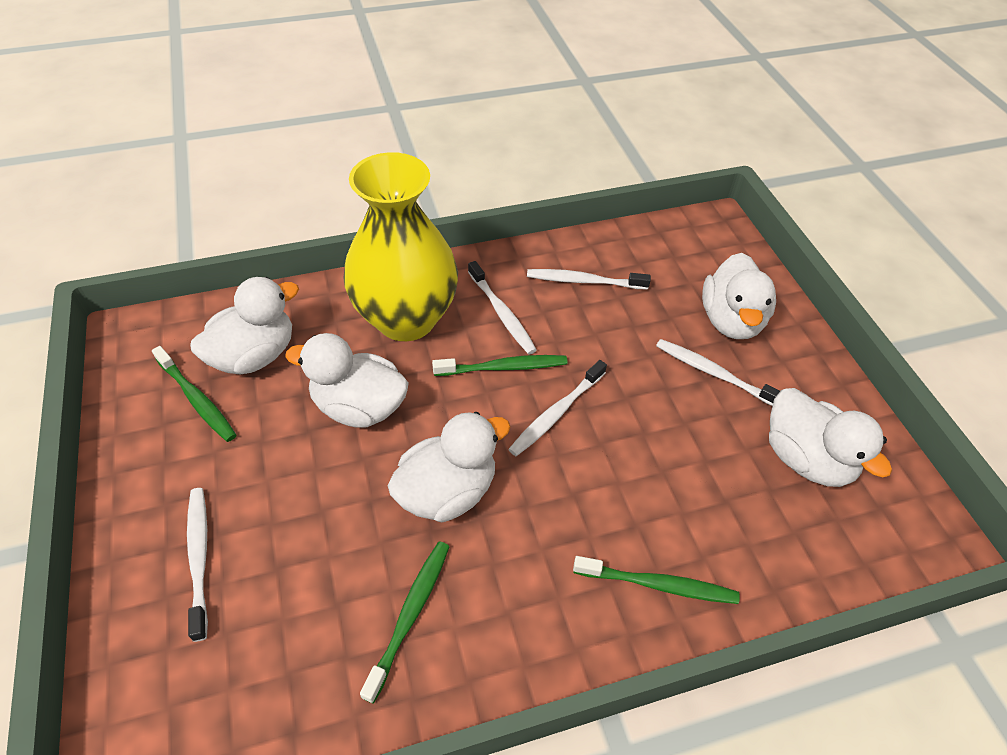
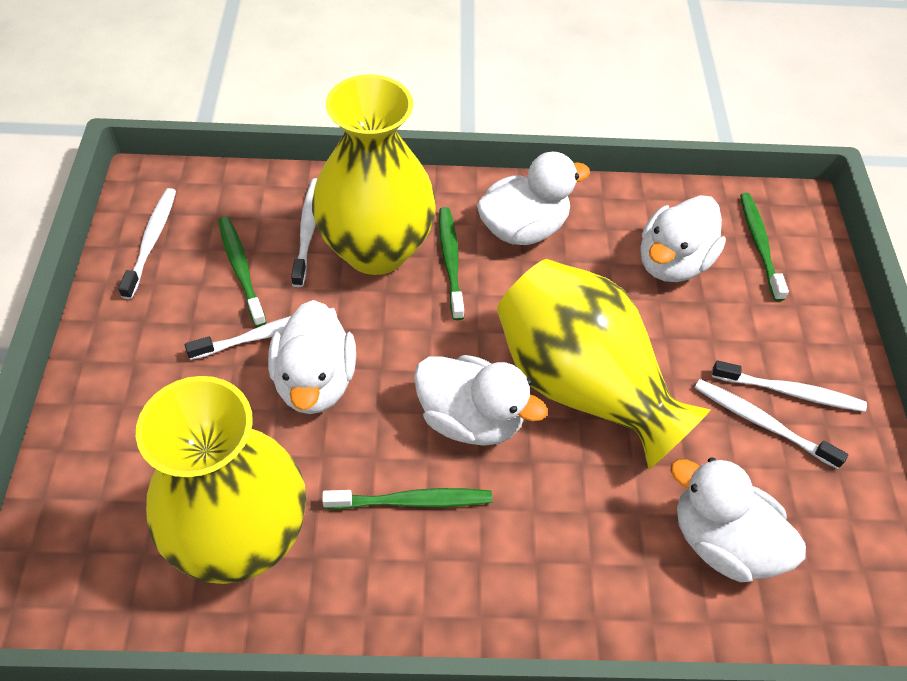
yellow vase: 1 -> 3

